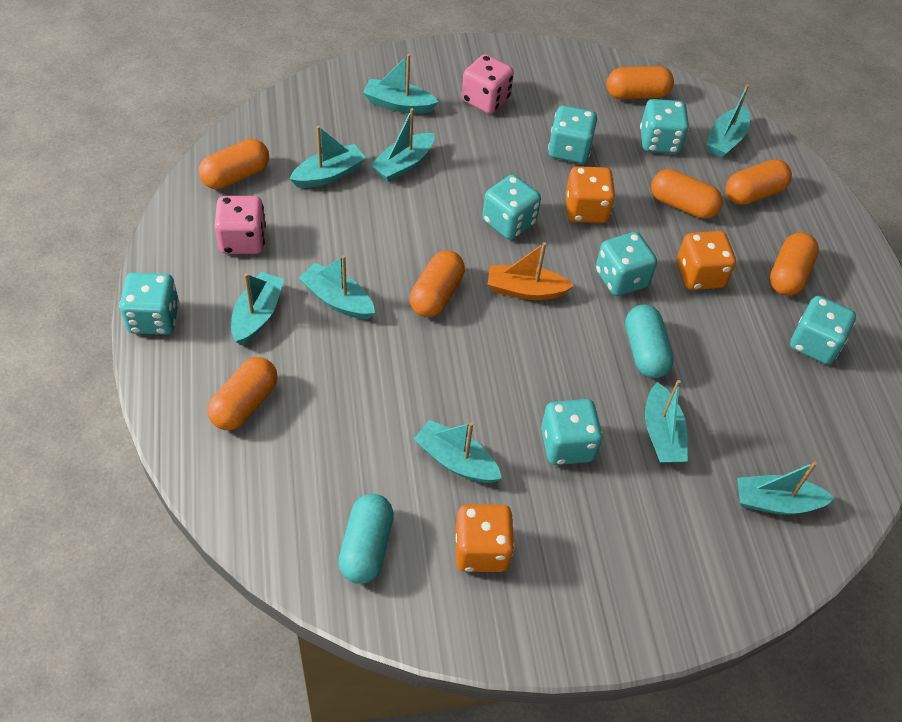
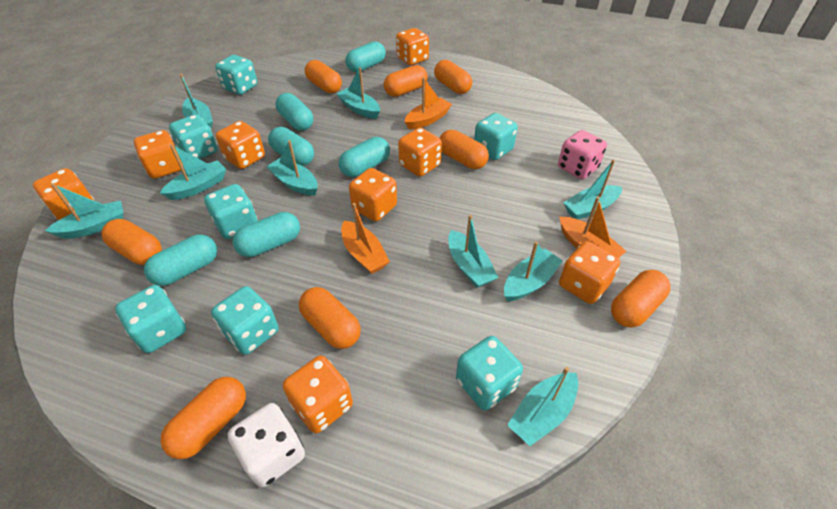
orange boat: 1 -> 3
orange capsule: 7 -> 8
orange dice: 3 -> 8
pink dice: 2 -> 1
turquoise capsule: 2 -> 6
white dice: 0 -> 1

